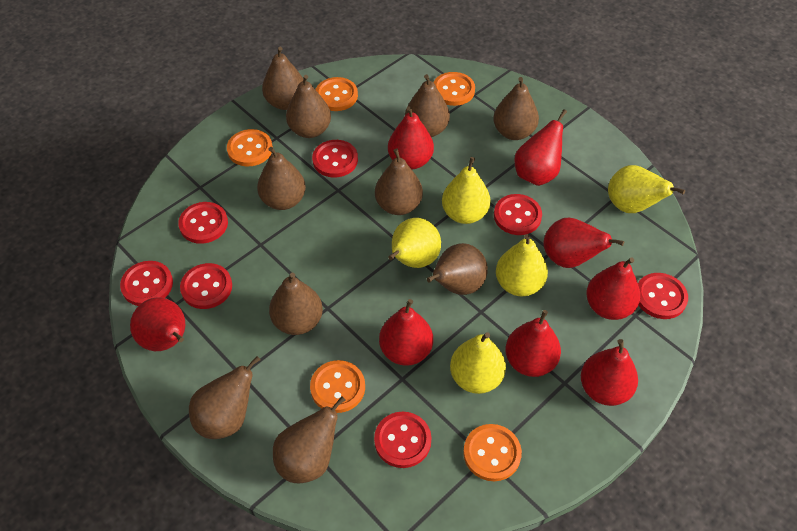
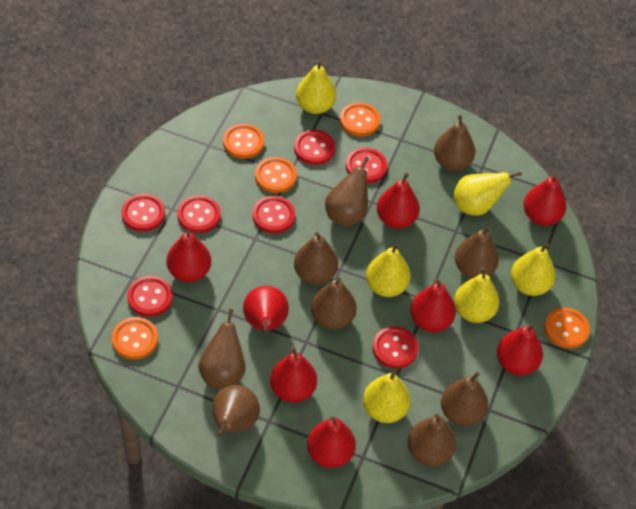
brown pear: 10 -> 9
yellow pear: 5 -> 6

